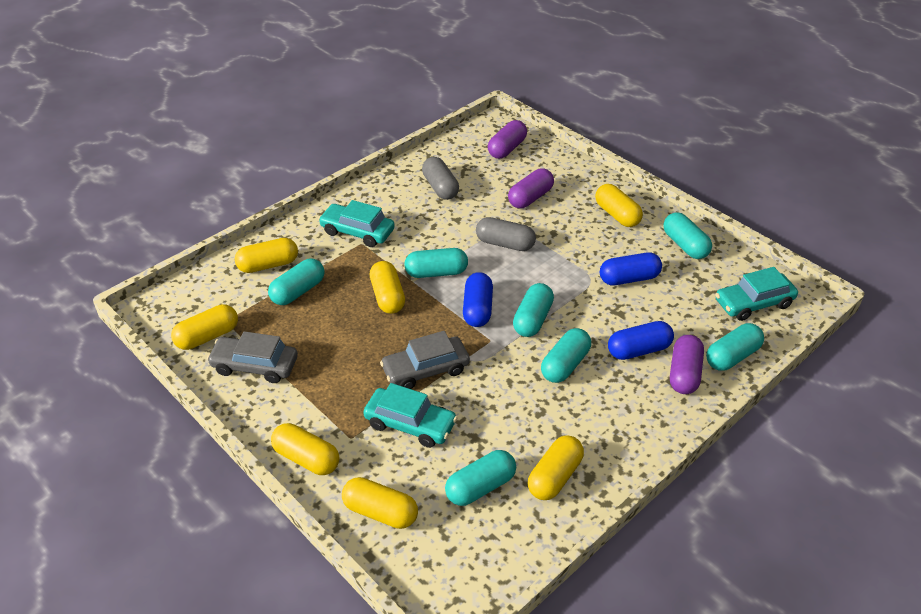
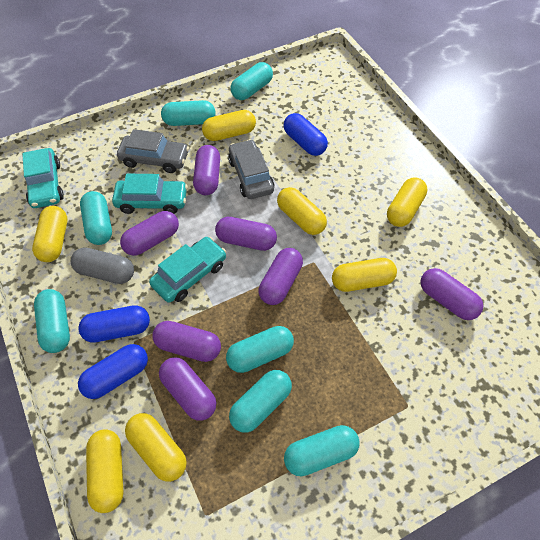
grey capsule: 2 -> 1
purple capsule: 3 -> 7

